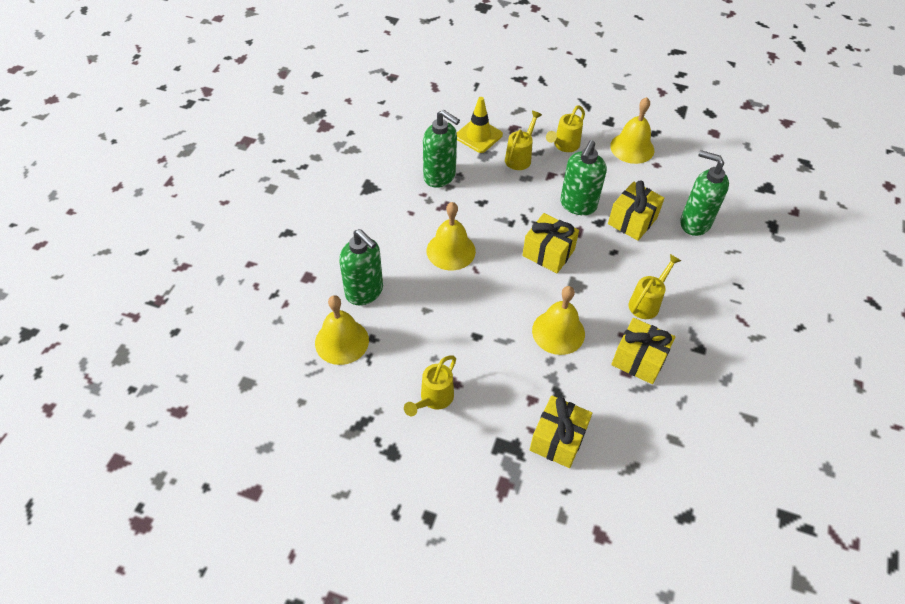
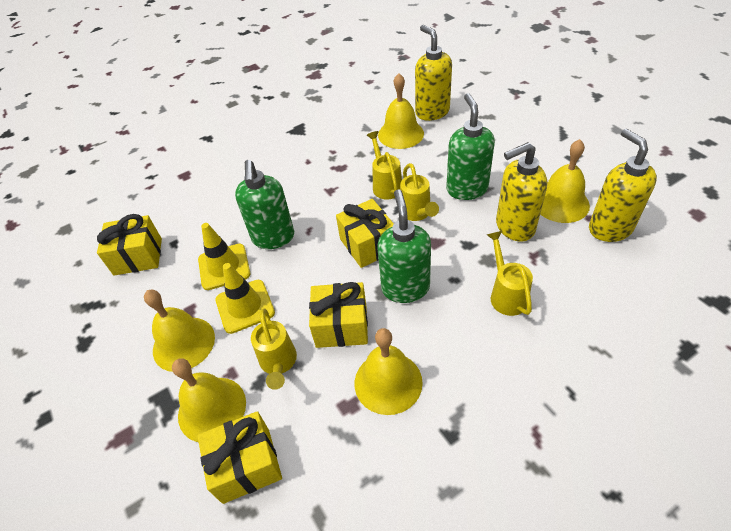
green soap dispenser: 4 -> 3
yellow bell: 4 -> 5
yellow soap dispenser: 0 -> 3
yellow traffic cone: 1 -> 2

